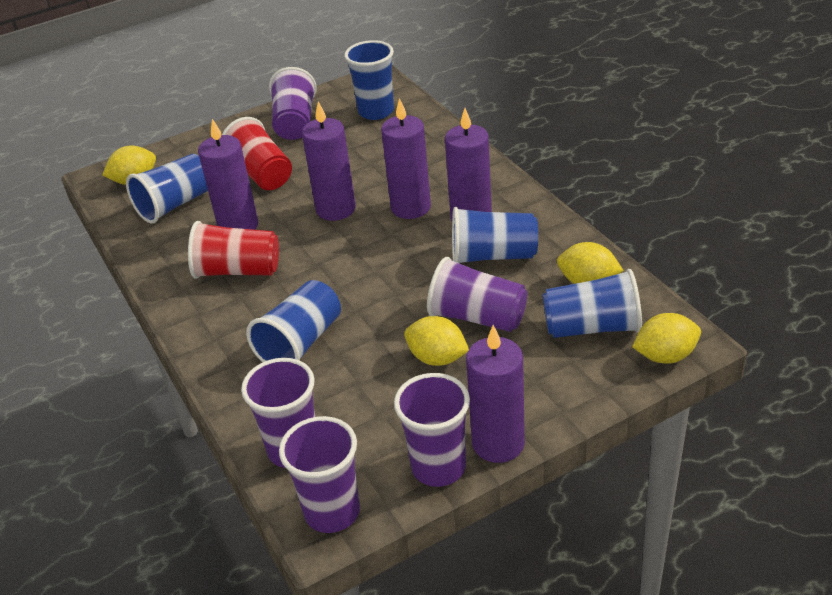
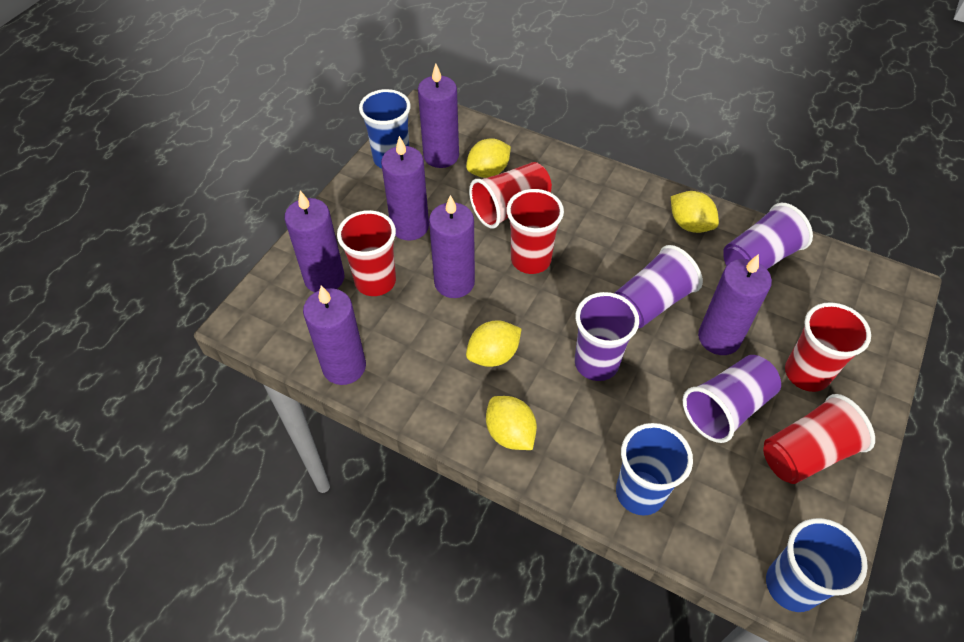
blue cup: 5 -> 3
purple candle: 5 -> 6
purple cup: 5 -> 4
red cup: 2 -> 5

